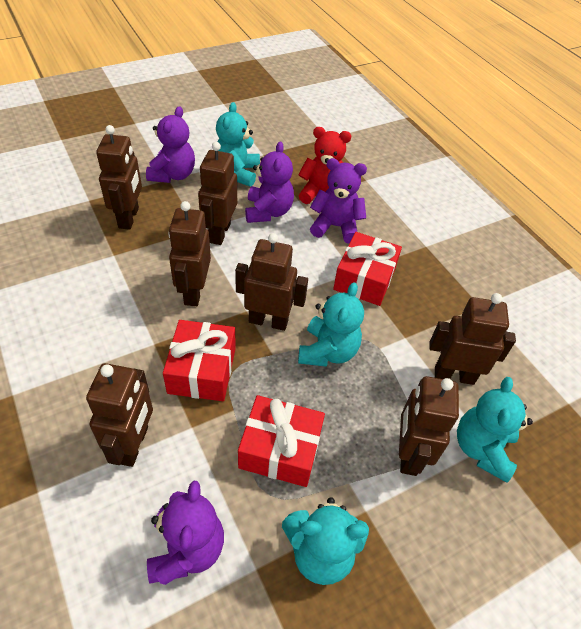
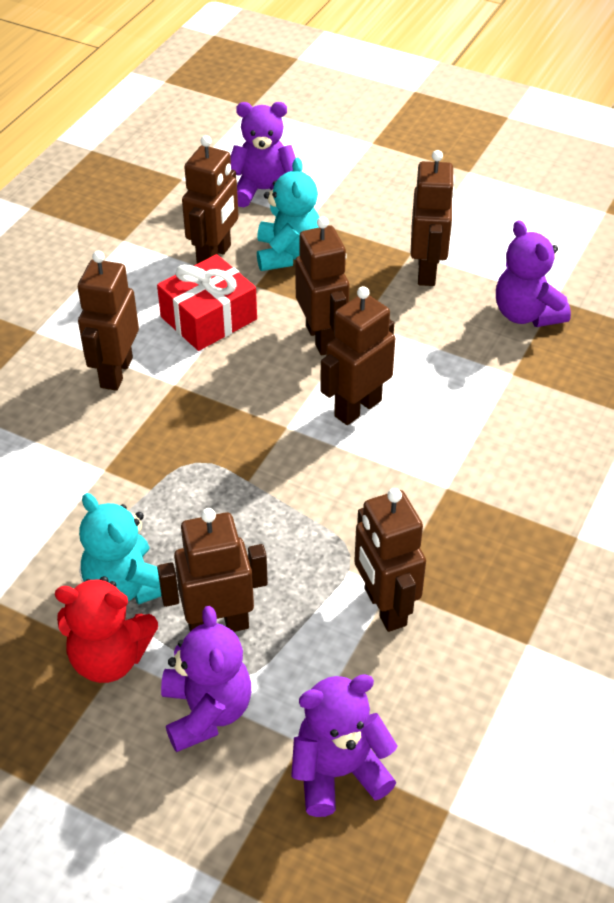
red gift: 3 -> 1
turquoise teddy bear: 4 -> 2

